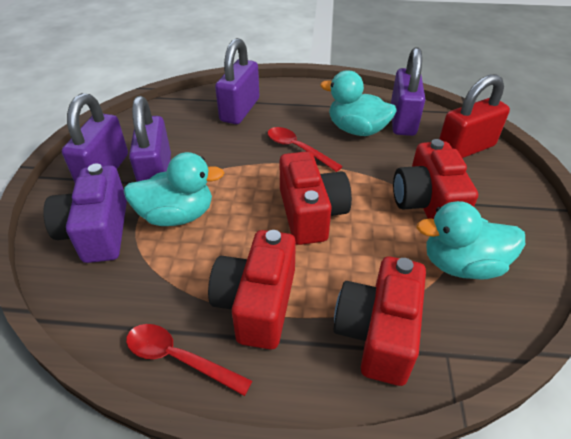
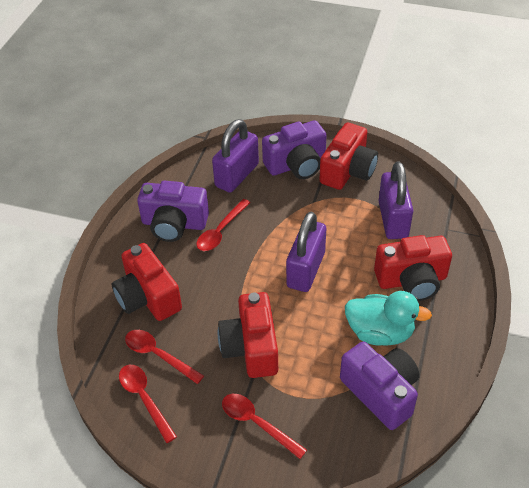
purple camera: 1 -> 3
purple padlock: 4 -> 3
red padlock: 1 -> 0
red spoon: 2 -> 4
turquoise duck: 3 -> 1

